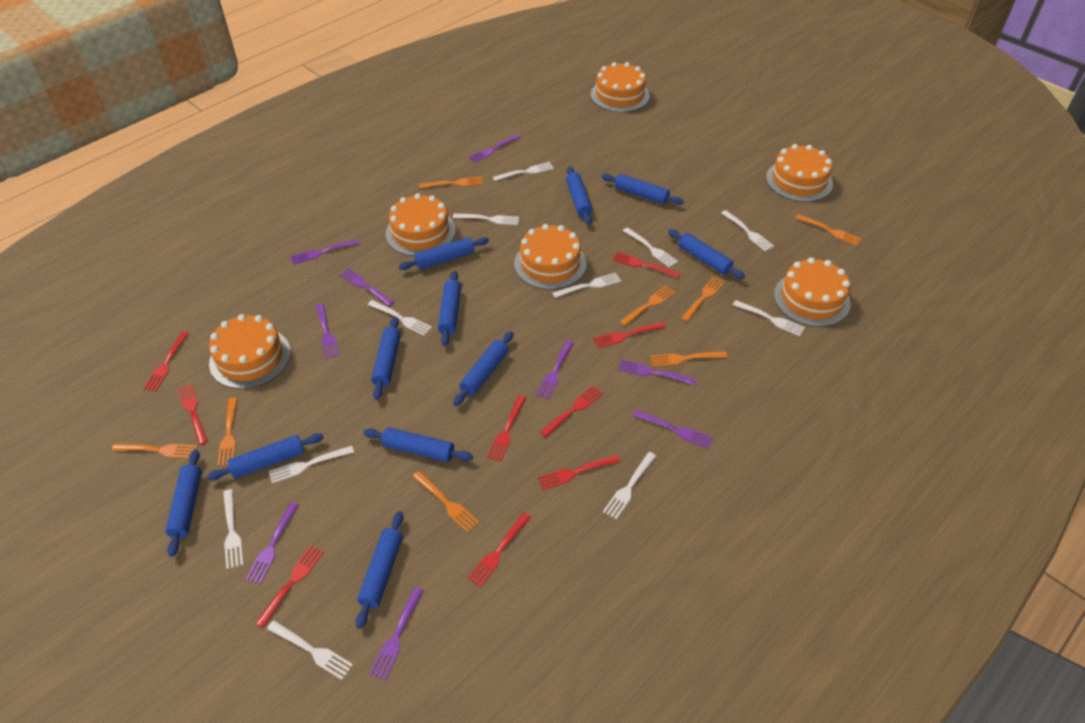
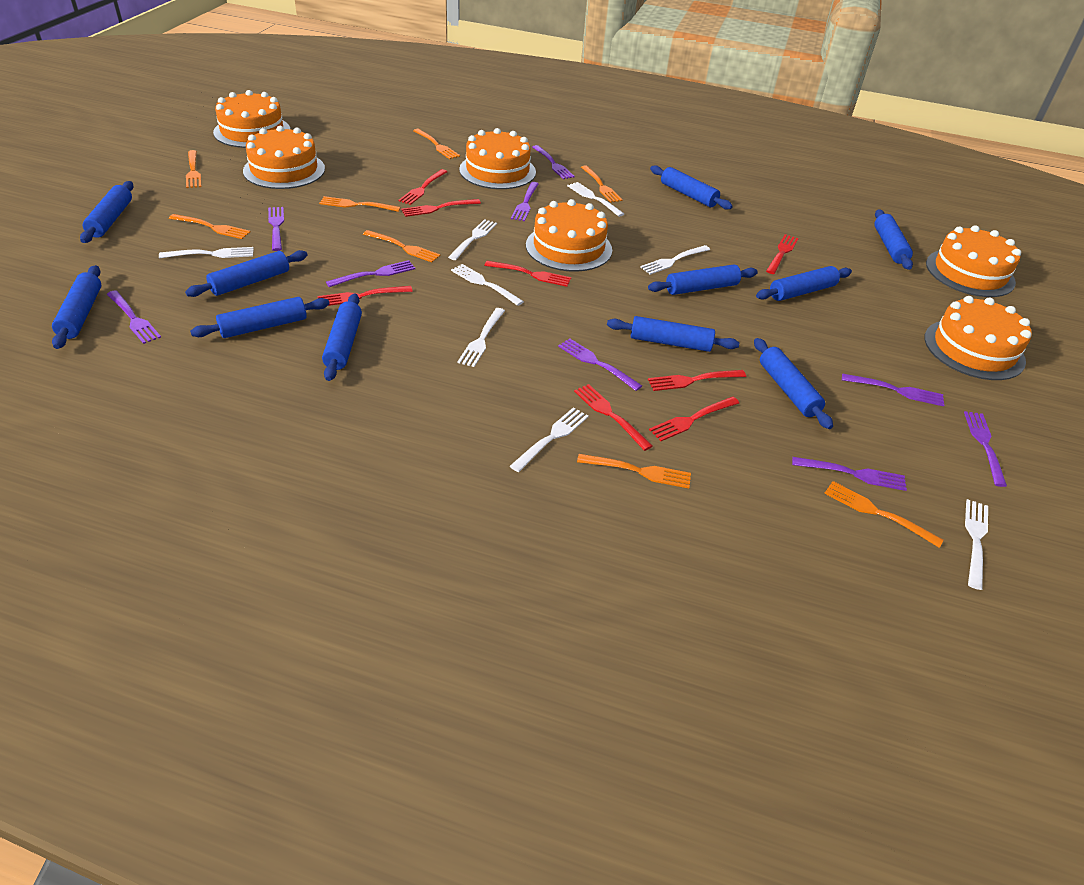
red fork: 9 -> 8
white fork: 11 -> 8

